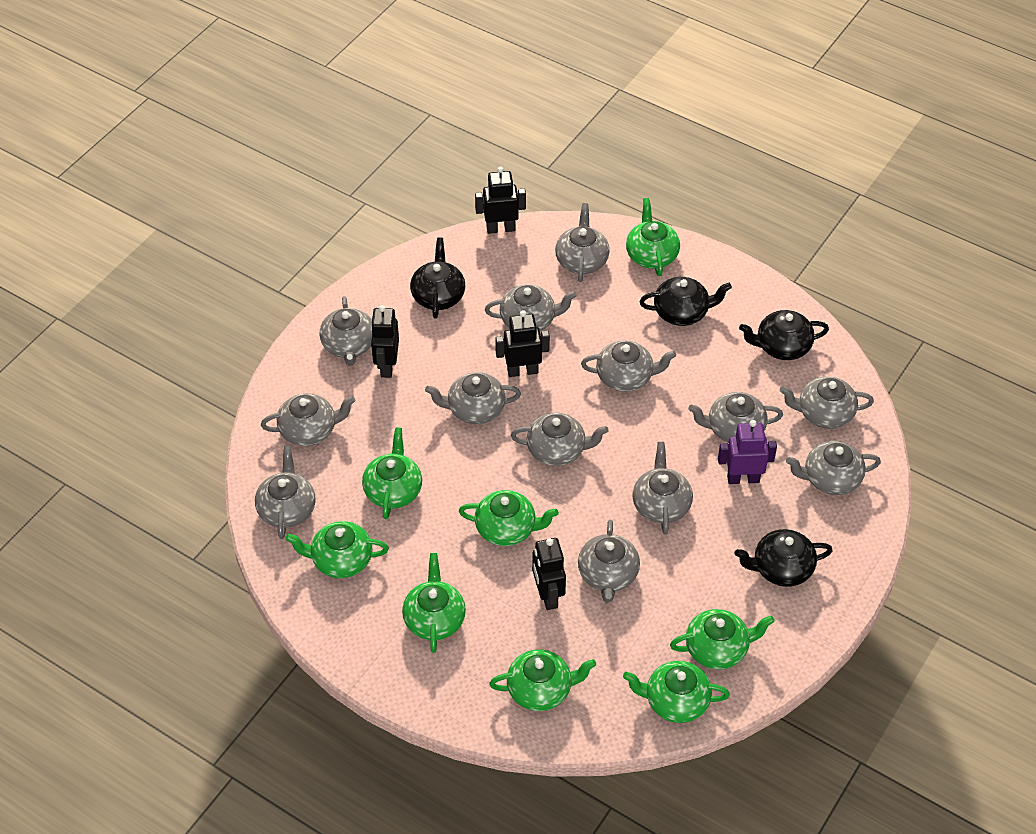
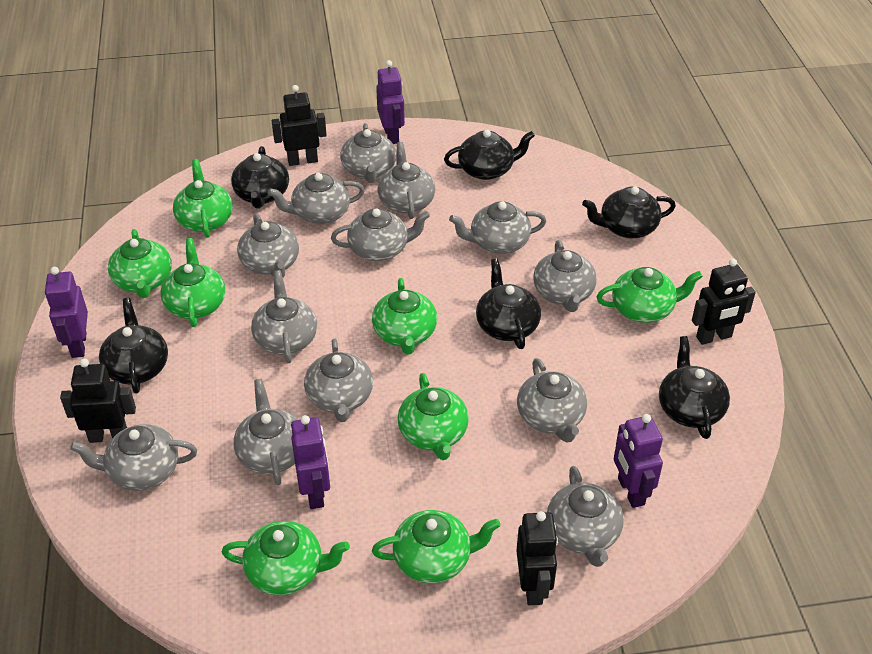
black teapot: 4 -> 6
purple robot: 1 -> 4

